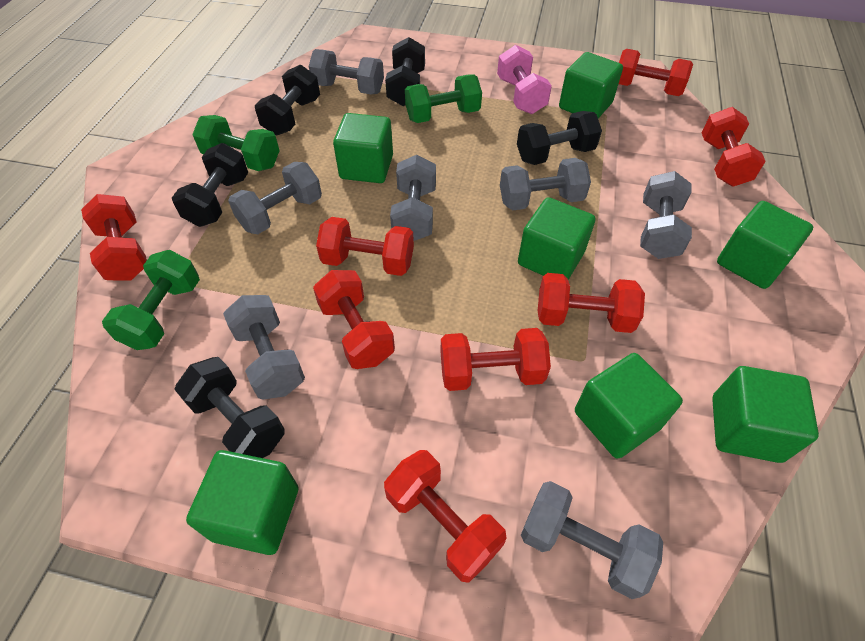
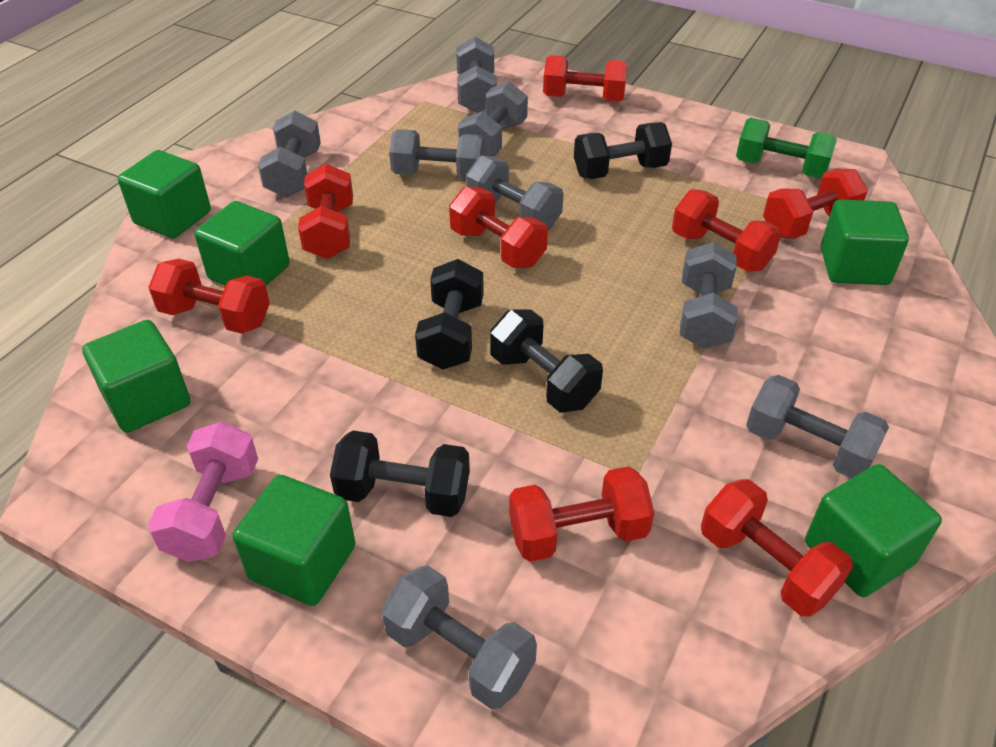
black dumbbell: 5 -> 4
green cube: 7 -> 6
green dumbbell: 3 -> 1
grey dumbbell: 7 -> 8

